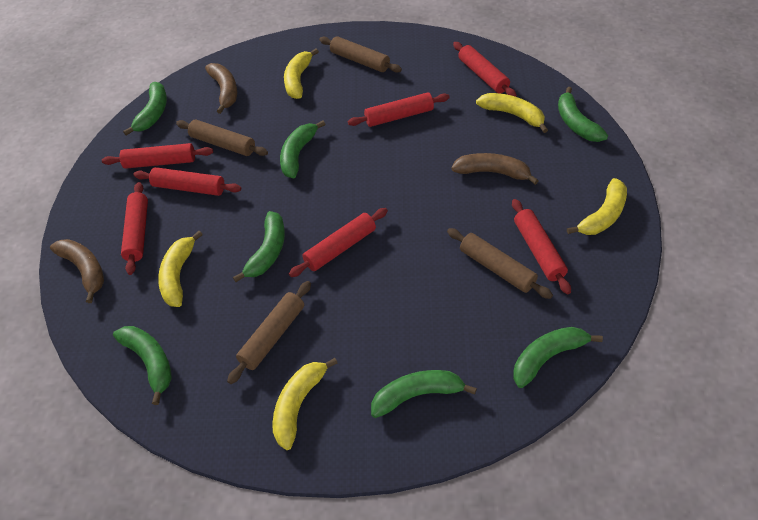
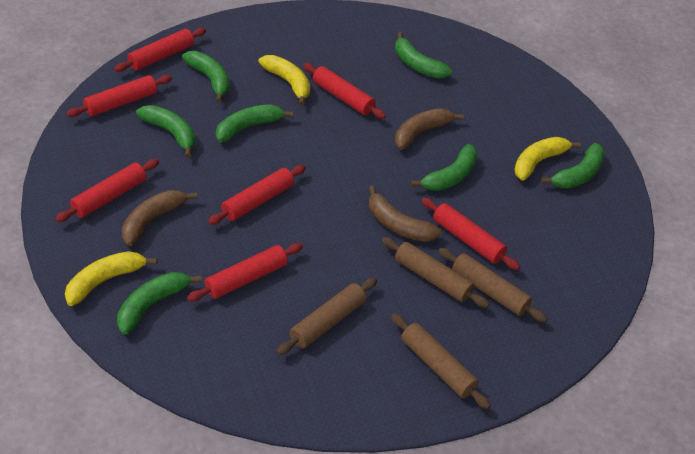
yellow banana: 5 -> 3

